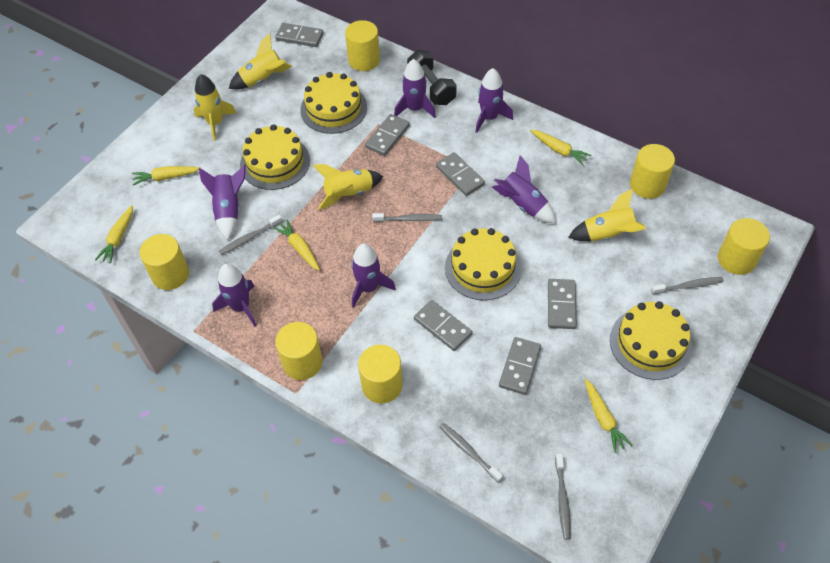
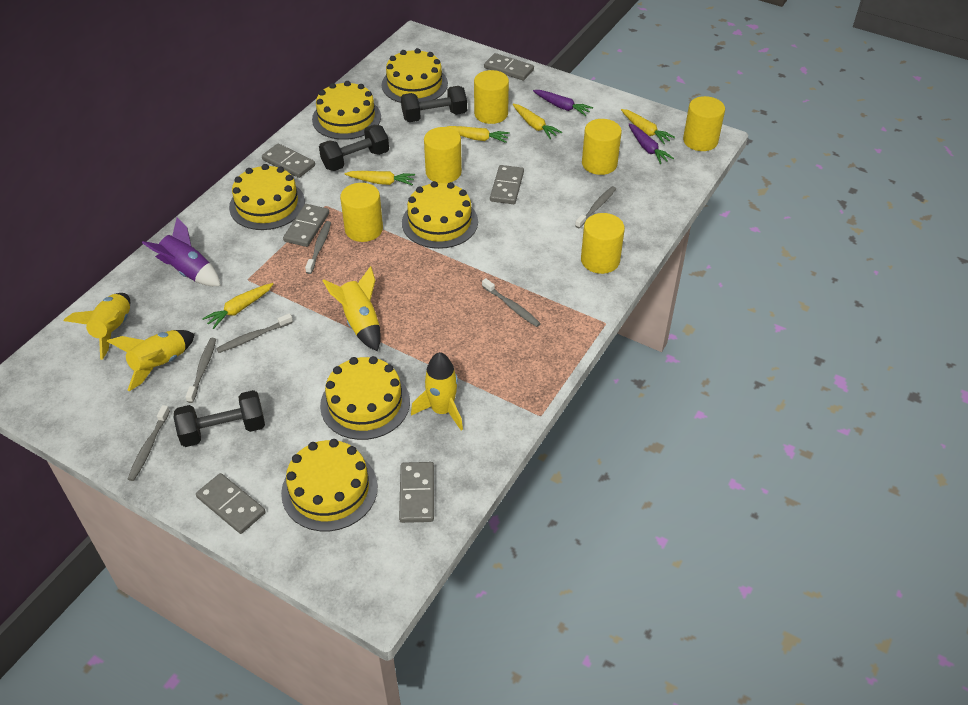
black dumbbell: 1 -> 3
grey toothbrush: 5 -> 6
purple carrot: 0 -> 2
purple rocket: 6 -> 1
yellow cake: 4 -> 6

